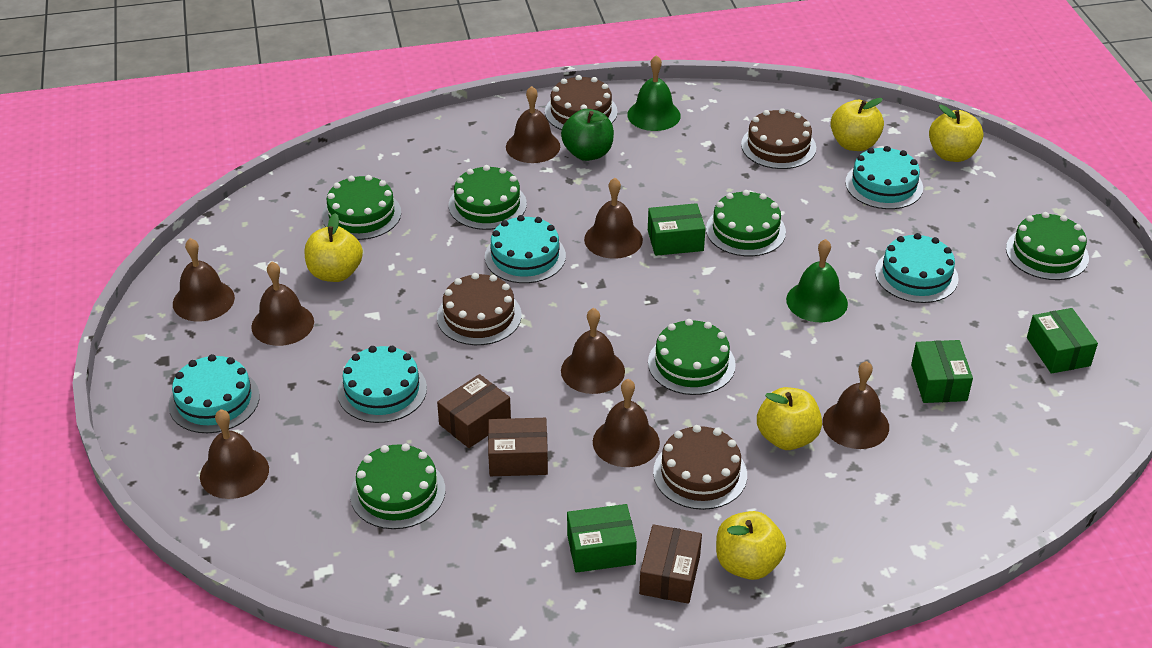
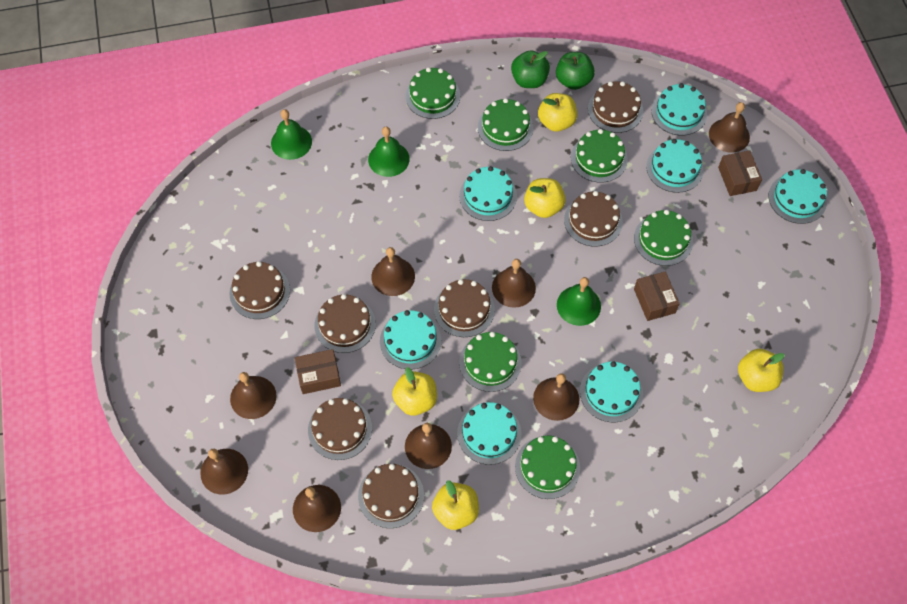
brown cake: 4 -> 7
green apple: 1 -> 2
green bell: 2 -> 3
green box: 4 -> 0
turquoise cake: 5 -> 7

